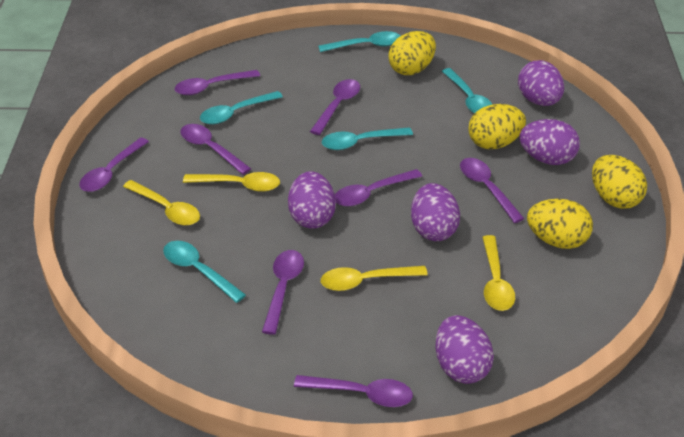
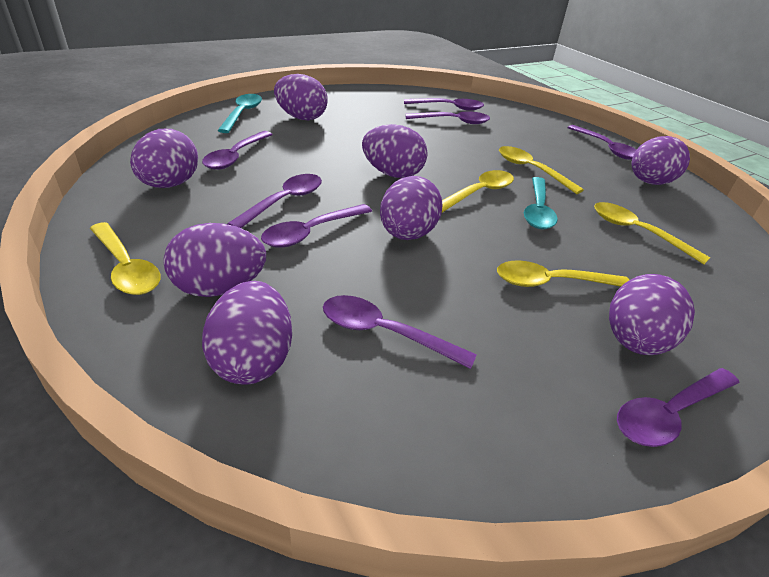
purple egg: 5 -> 8
turquoise spoon: 5 -> 2
yellow egg: 4 -> 0
yellow spoon: 4 -> 5

